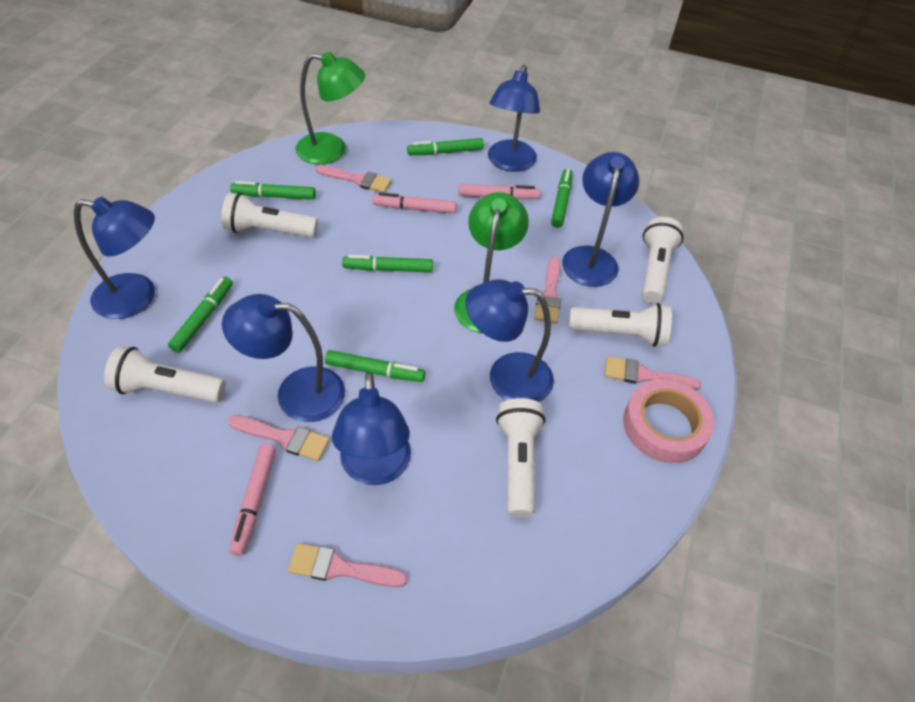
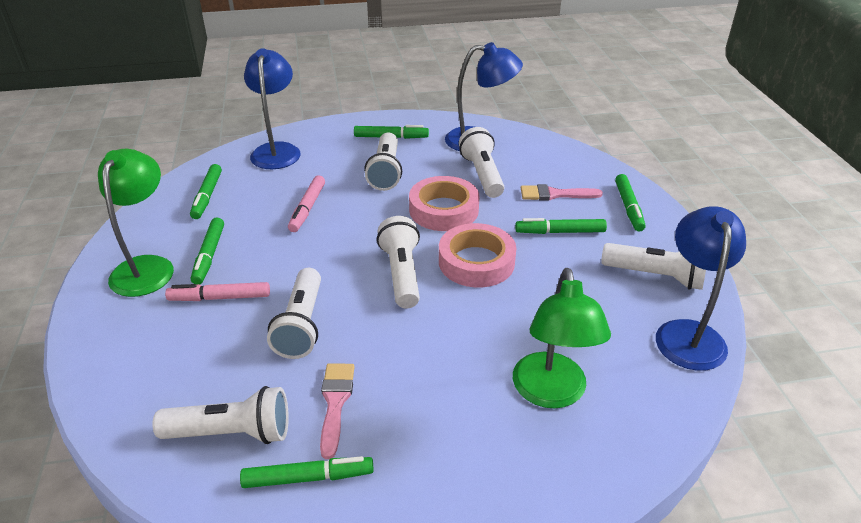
blue lamp: 6 -> 3
pink brush: 5 -> 2
pink marker: 3 -> 2
pink tape: 1 -> 2
white flashlight: 5 -> 6

